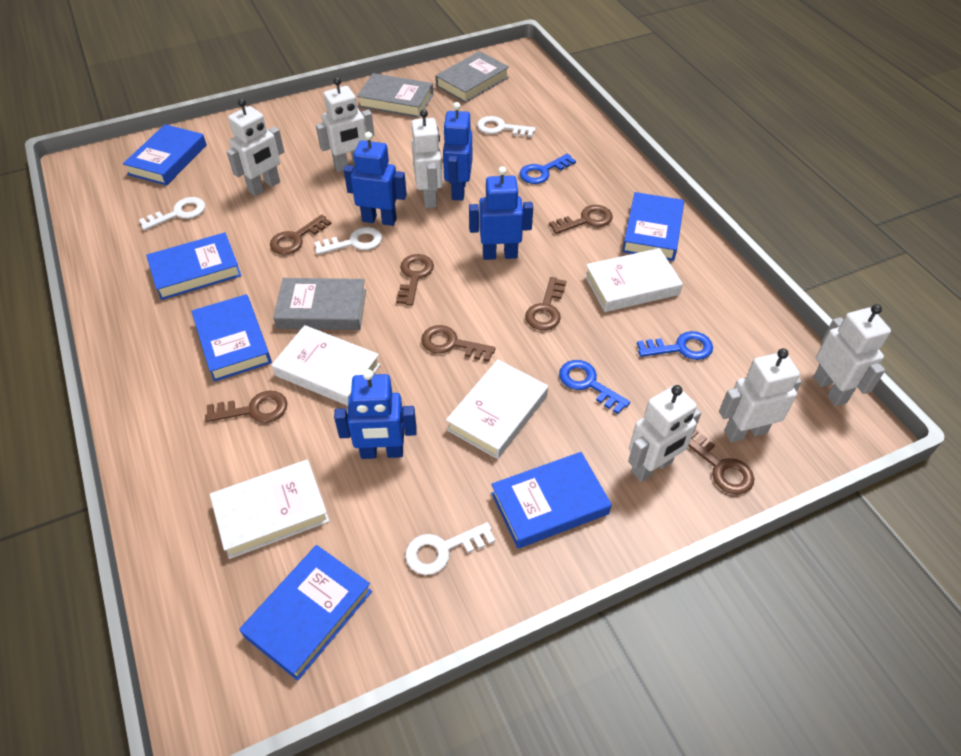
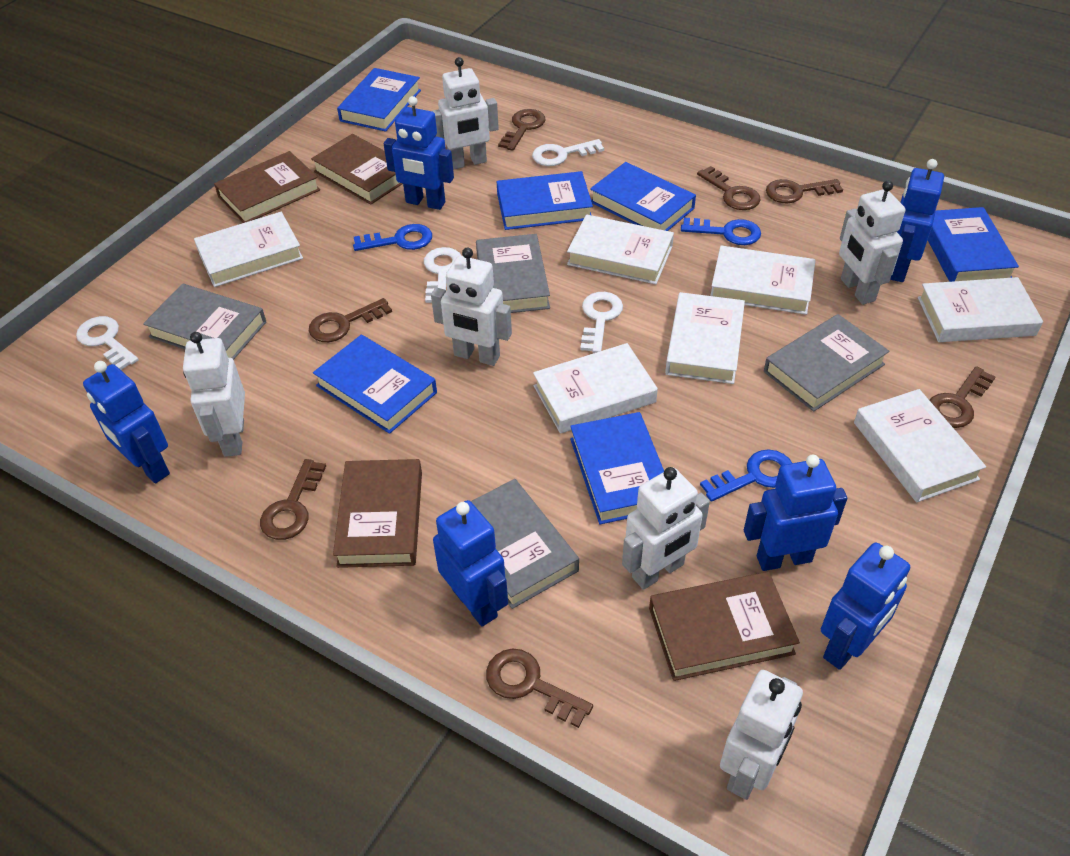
blue robot: 4 -> 6
brown book: 0 -> 4
grey book: 3 -> 4
white book: 4 -> 7

